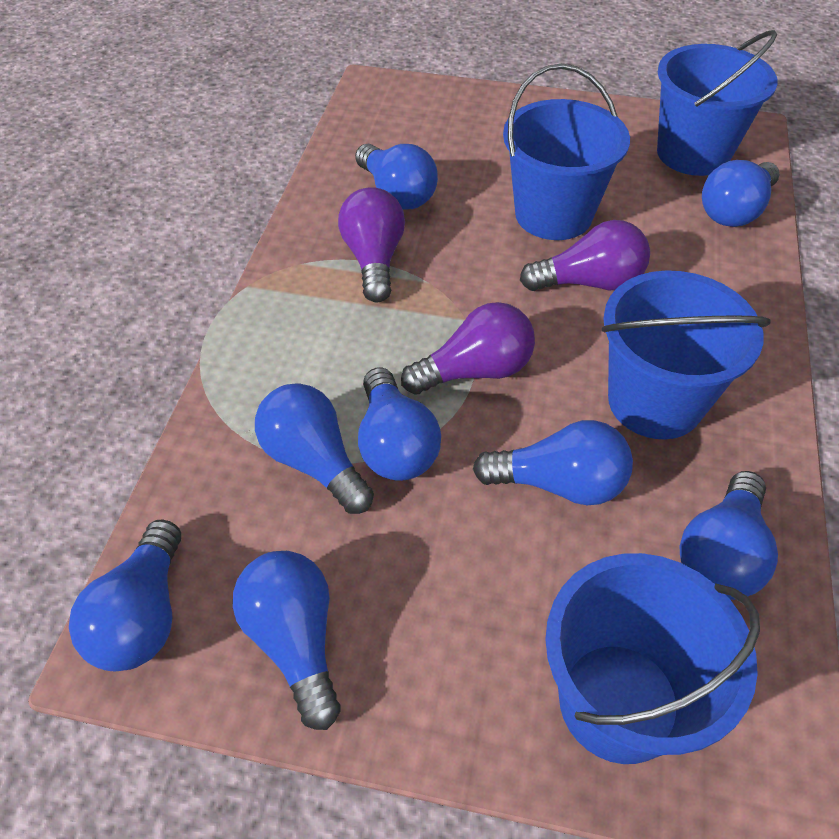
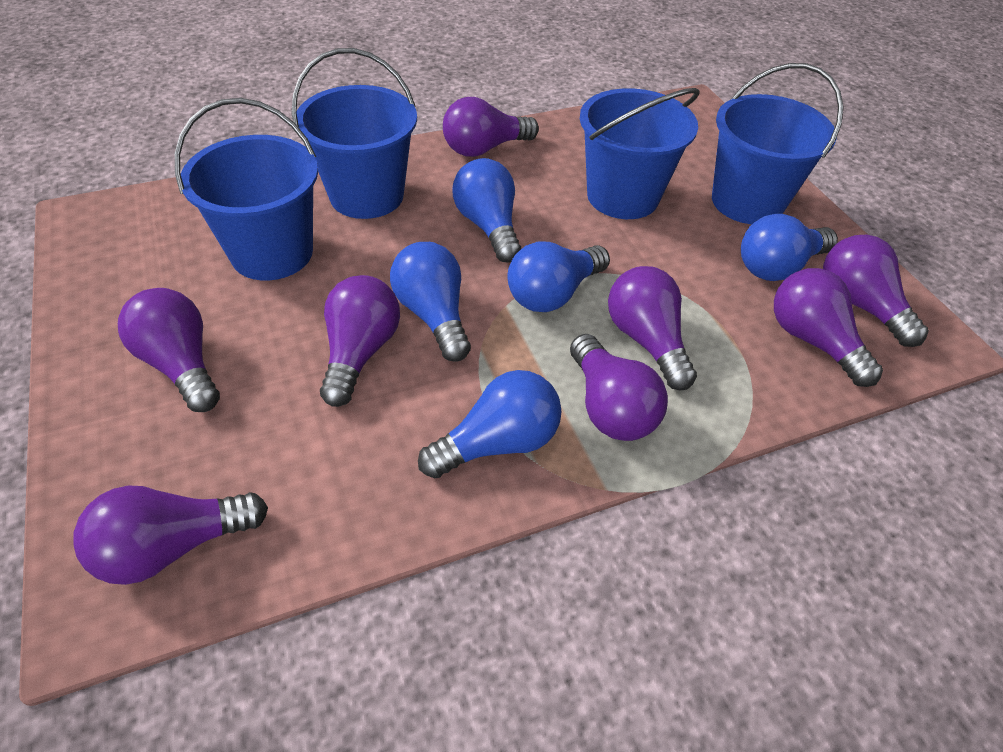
blue light bulb: 8 -> 5
purple light bulb: 3 -> 8

